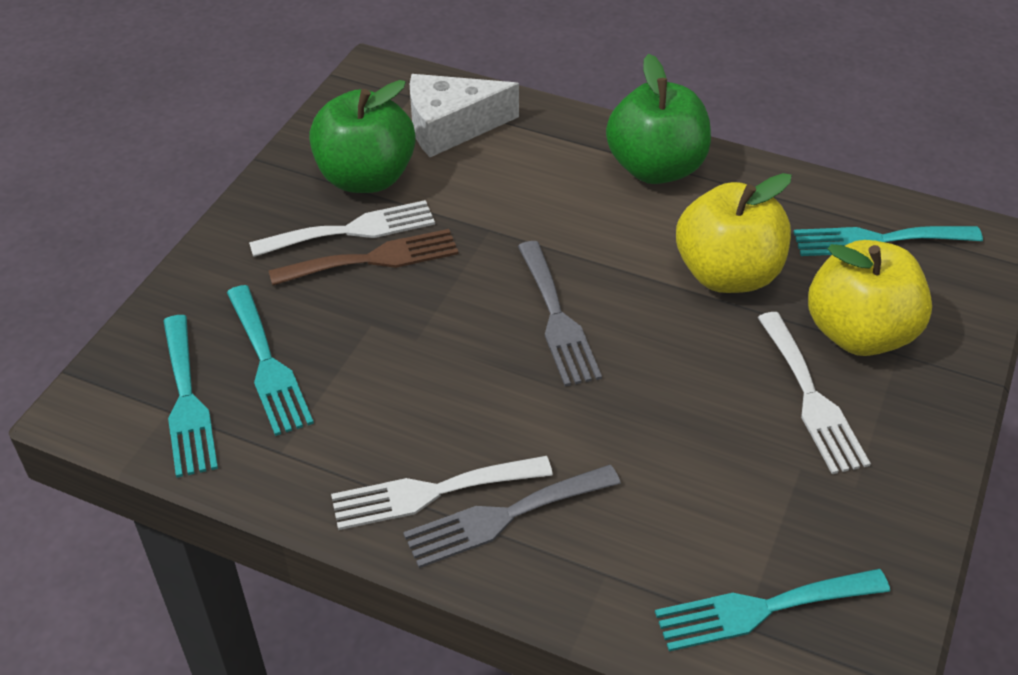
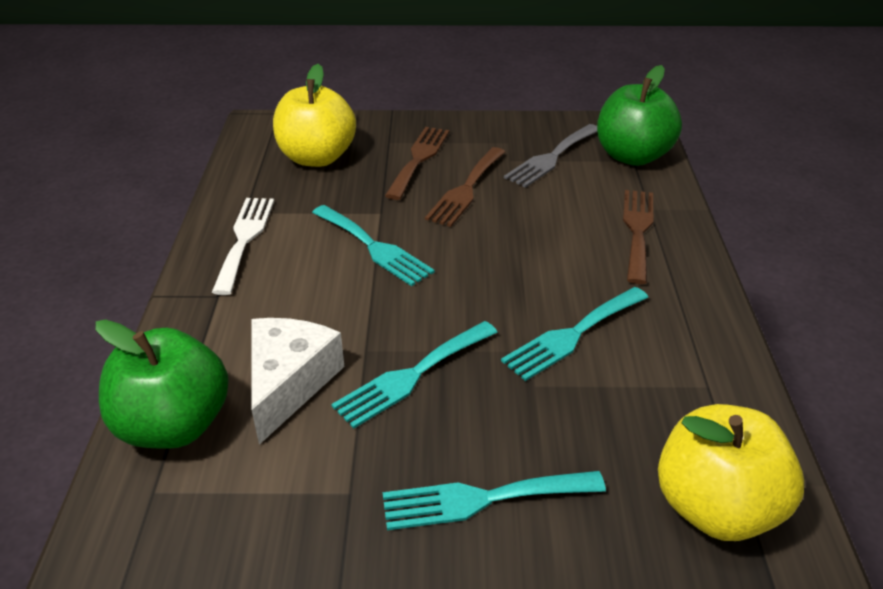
brown fork: 1 -> 3
grey fork: 2 -> 1
white fork: 3 -> 1

